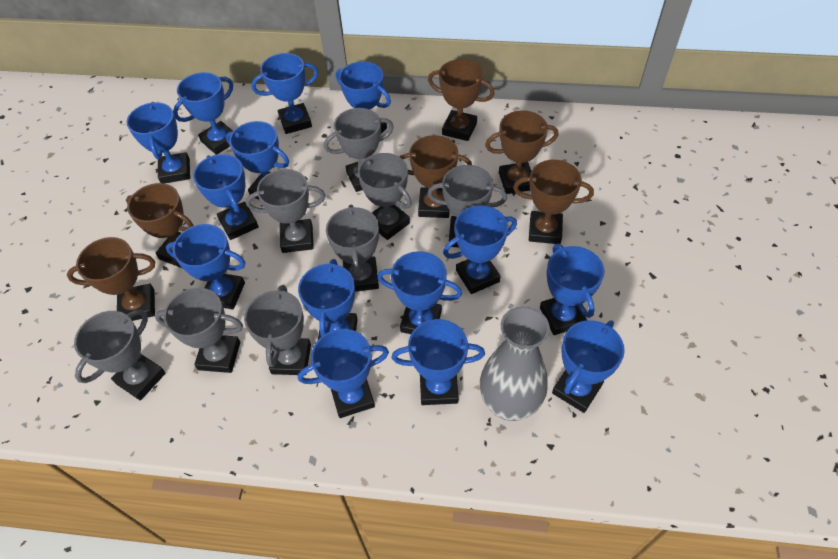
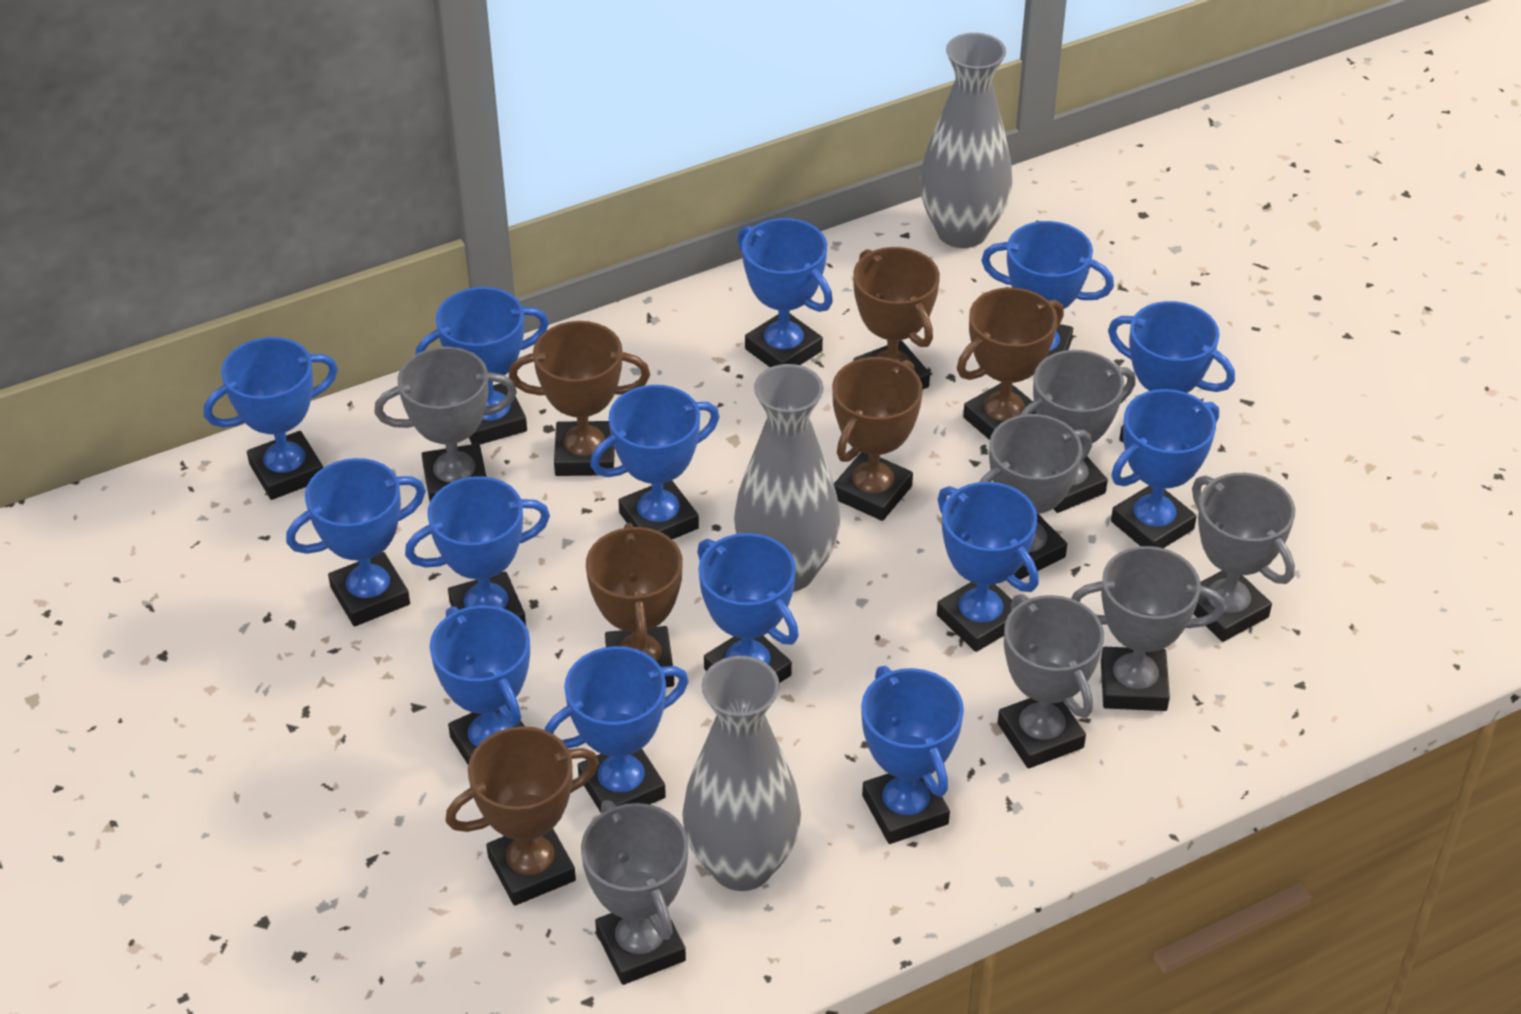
grey trophy: 8 -> 7
grey vase: 1 -> 3

